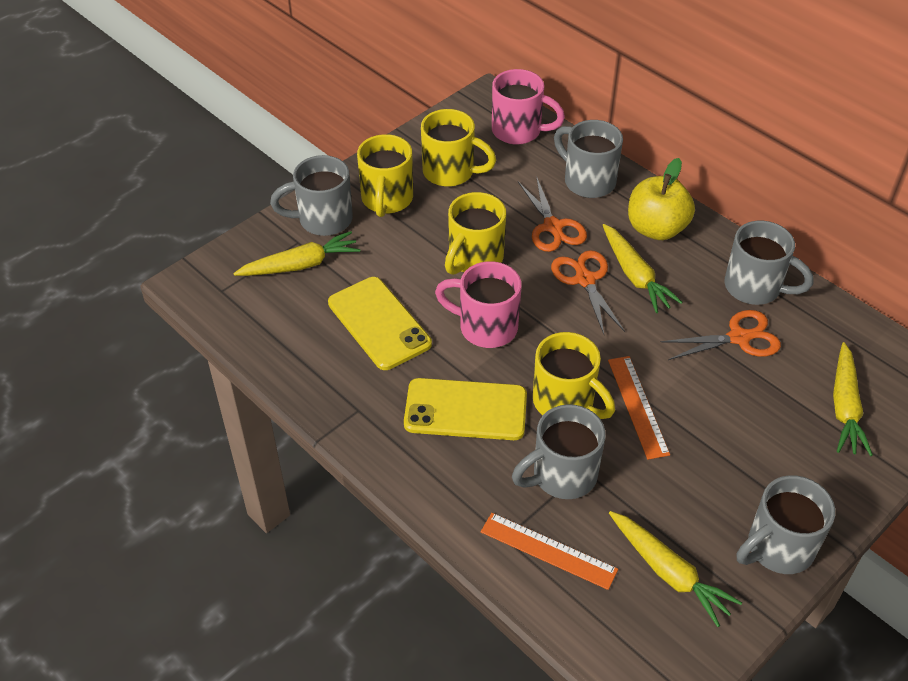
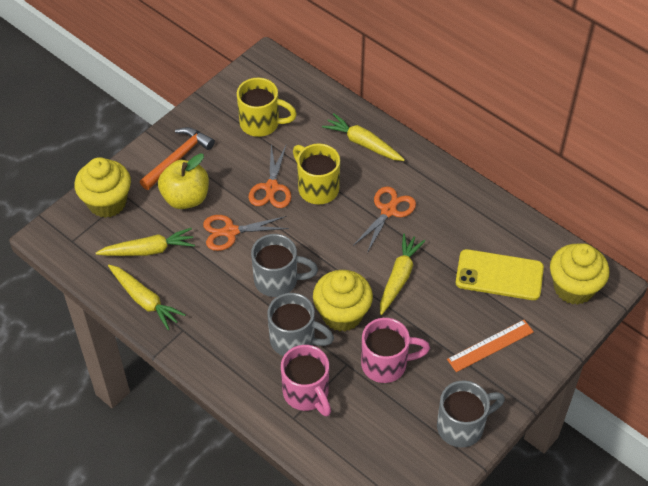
grey mug: 5 -> 3
orange hammer: 0 -> 1
orange ruler: 2 -> 1
yellow cupcake: 0 -> 3
yellow mug: 4 -> 2
yellow phone: 2 -> 1

